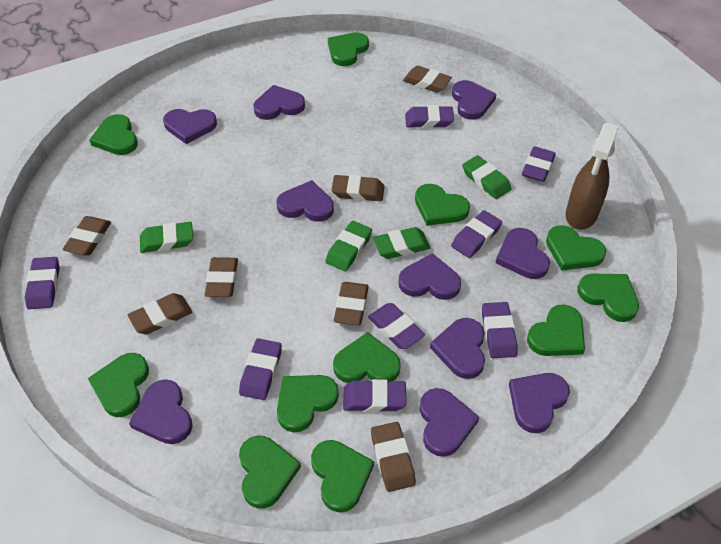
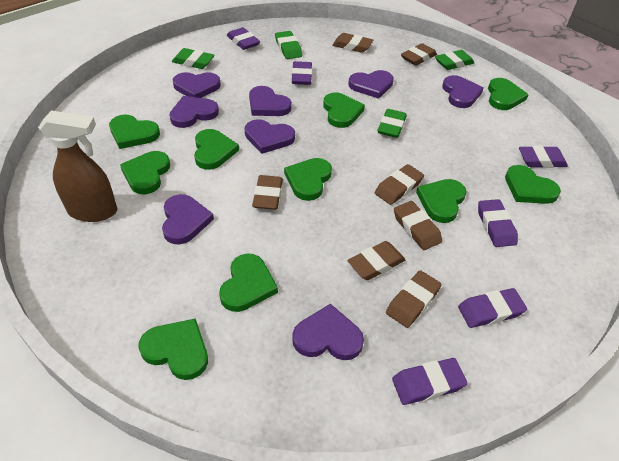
green heart: 11 -> 10
purple eraser: 8 -> 6
purple heart: 10 -> 8

